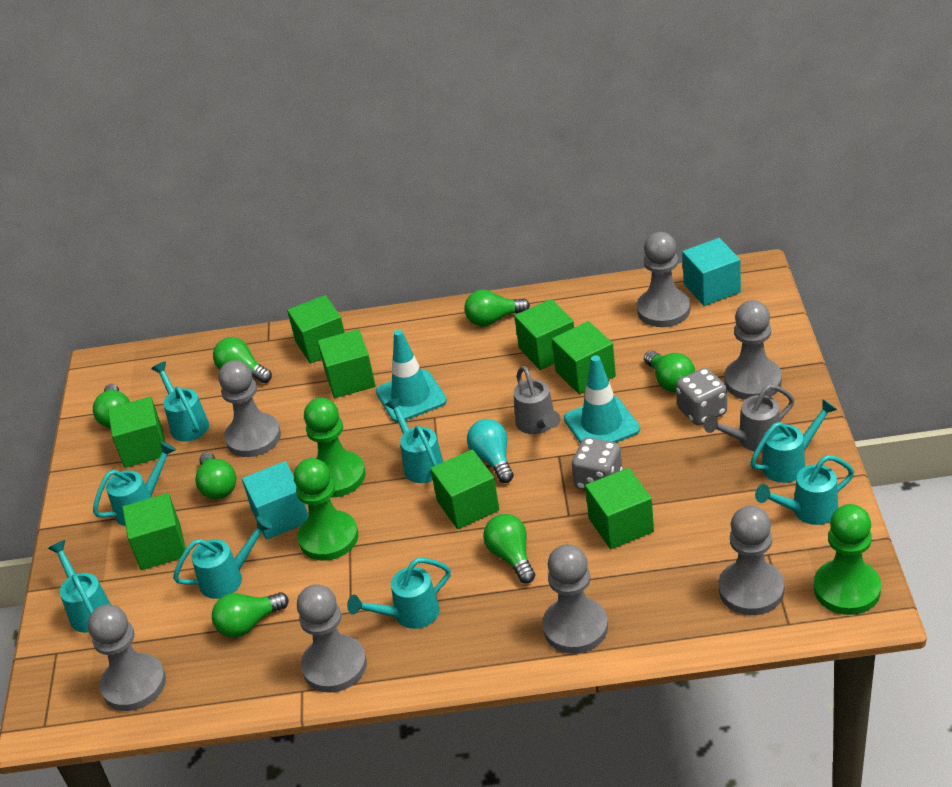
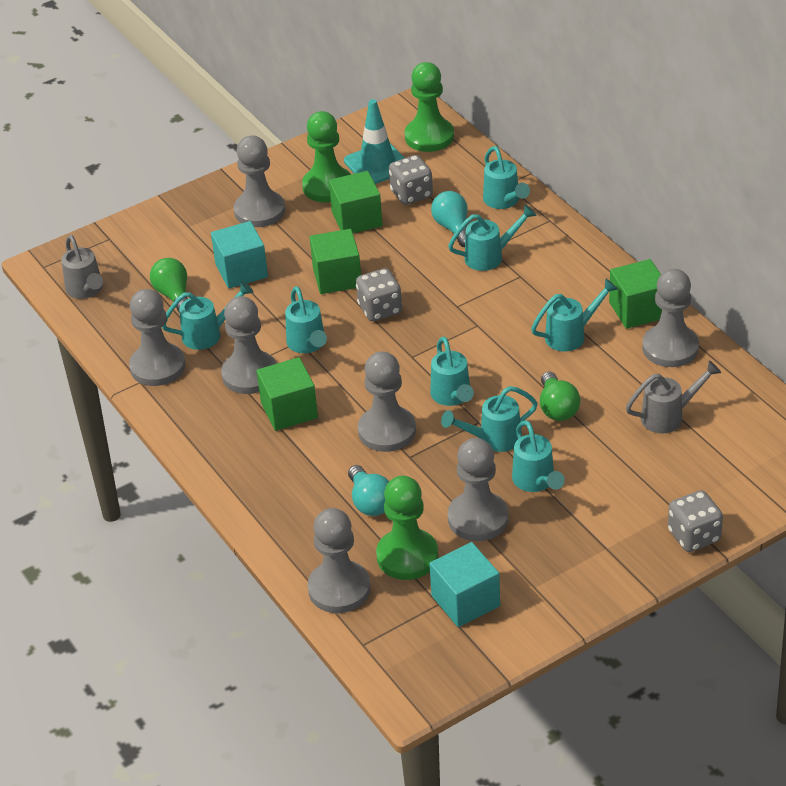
green cube: 8 -> 4
green light bulb: 7 -> 2
grey dice: 2 -> 3
turquoise light bulb: 1 -> 2
turquoise traffic cone: 2 -> 1

